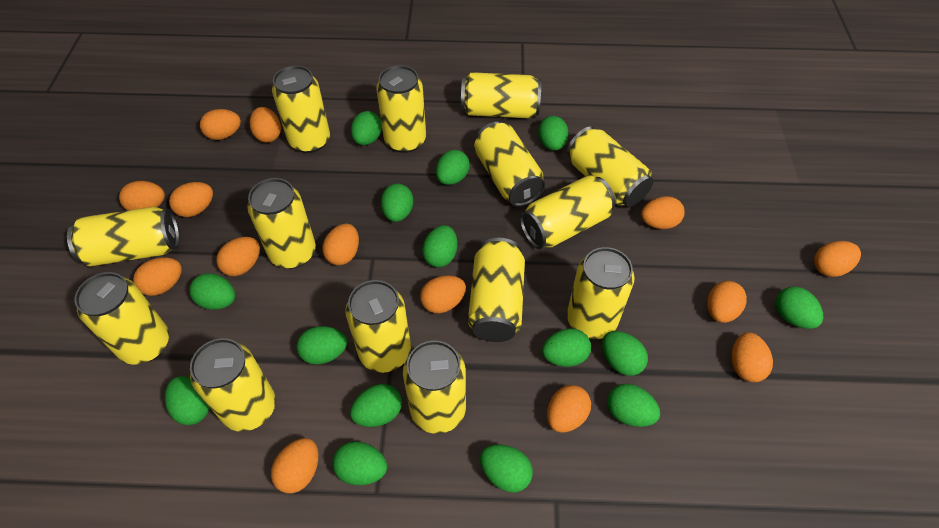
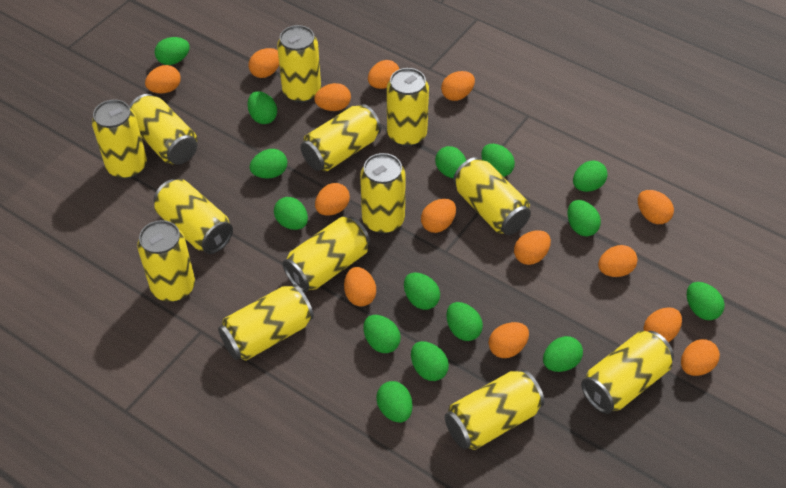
yellow can: 14 -> 13

